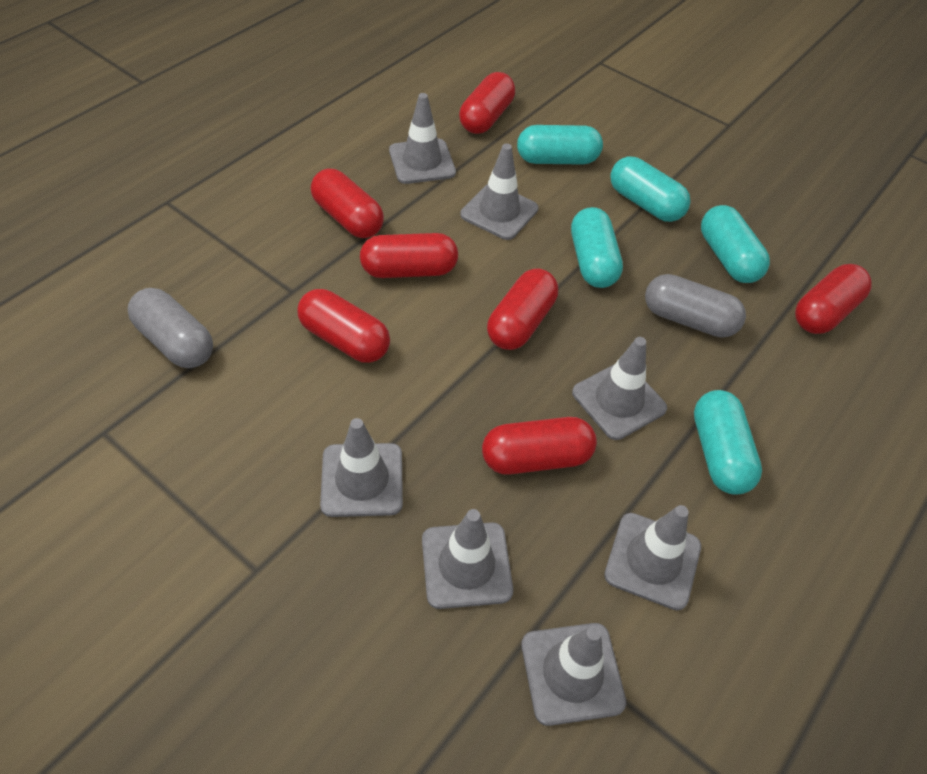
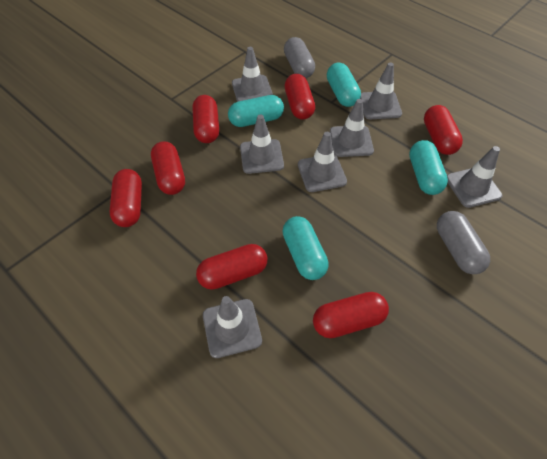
turquoise capsule: 5 -> 4

